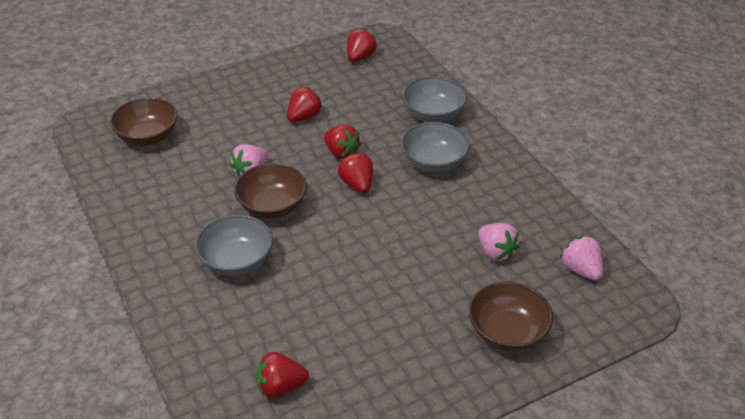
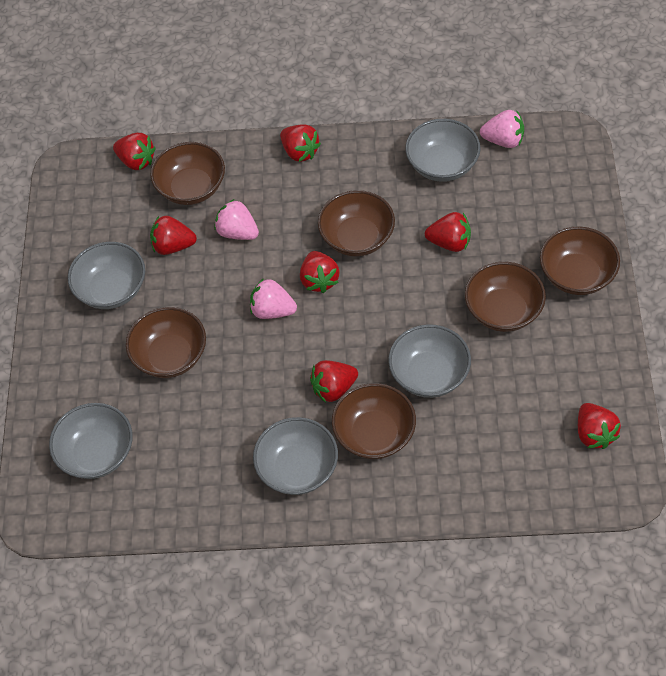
brown bowl: 3 -> 6
grey bowl: 3 -> 5
red strawberry: 5 -> 7

